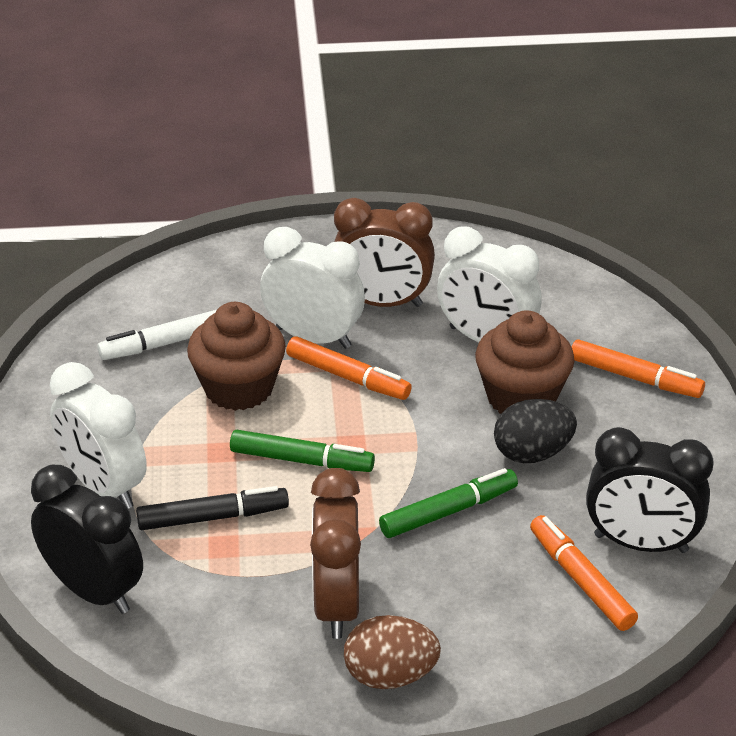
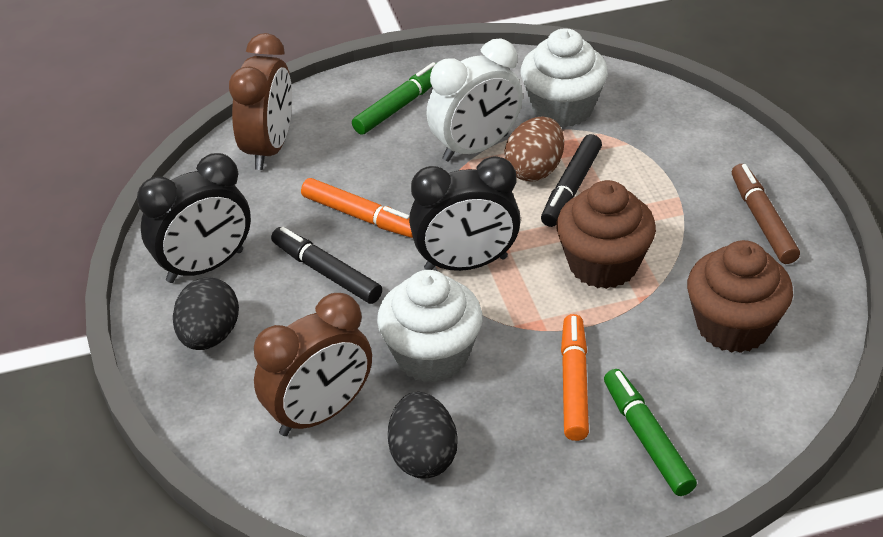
black egg: 1 -> 2
black marker: 1 -> 2
brown marker: 0 -> 1
orange marker: 3 -> 2
white clock: 3 -> 1
white cupcake: 0 -> 2
white marker: 1 -> 0

